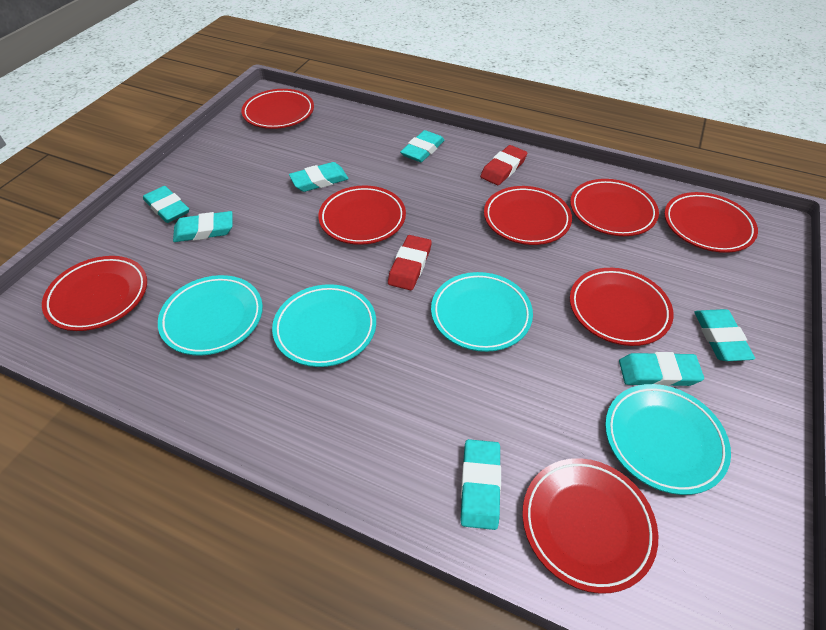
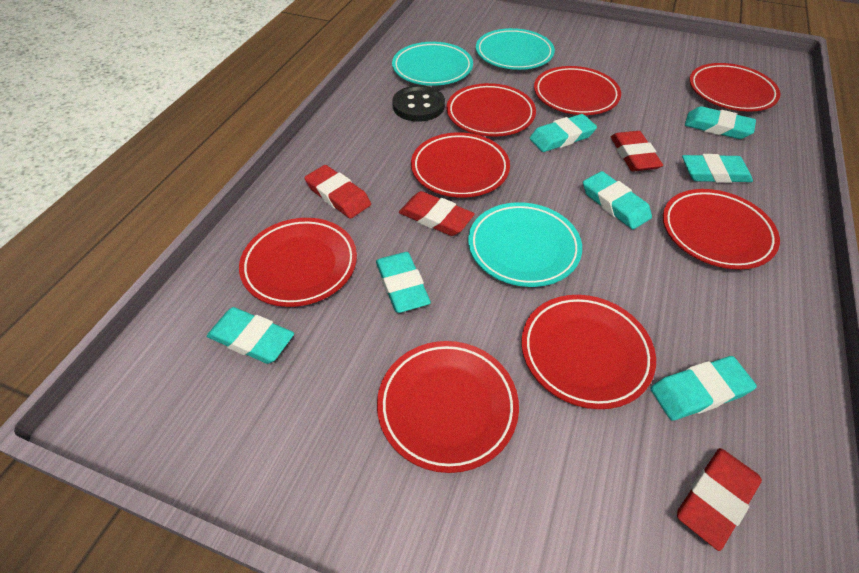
black button: 0 -> 1
red eraser: 2 -> 4
turquoise plate: 4 -> 3

